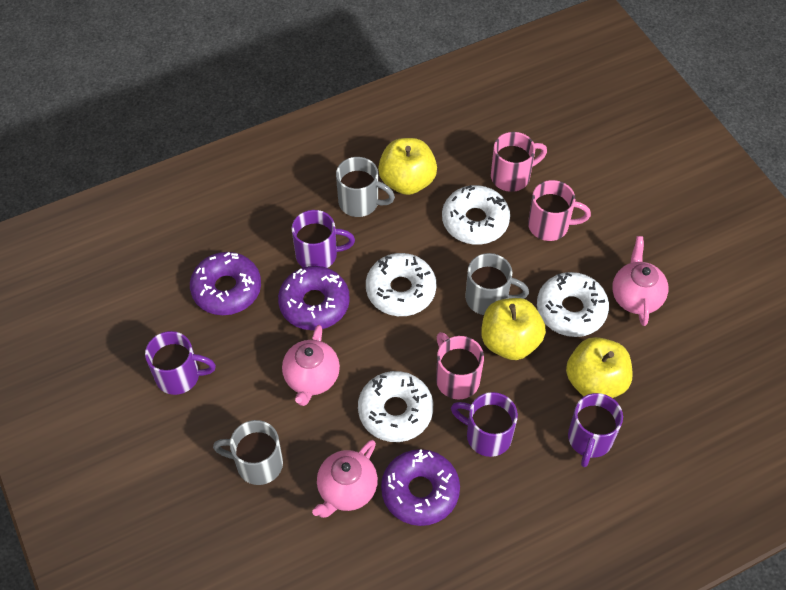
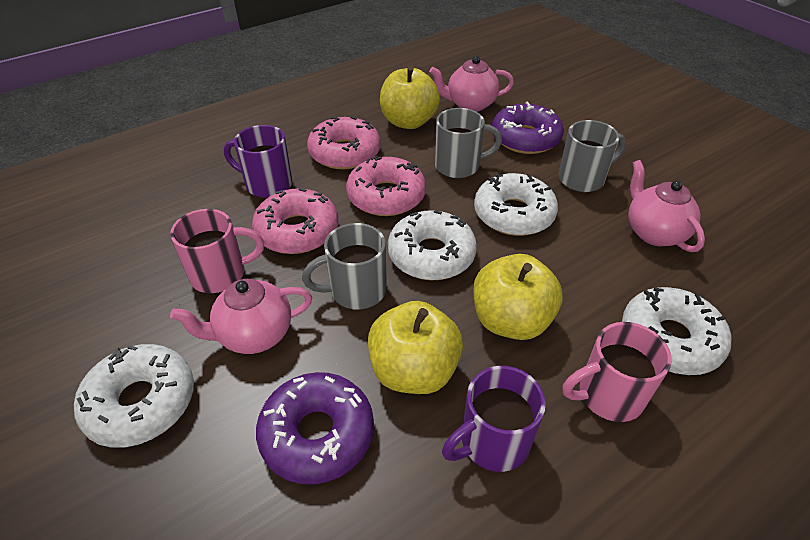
pink donut: 0 -> 3
pink mug: 3 -> 2
purple donut: 3 -> 2
purple mug: 4 -> 2

